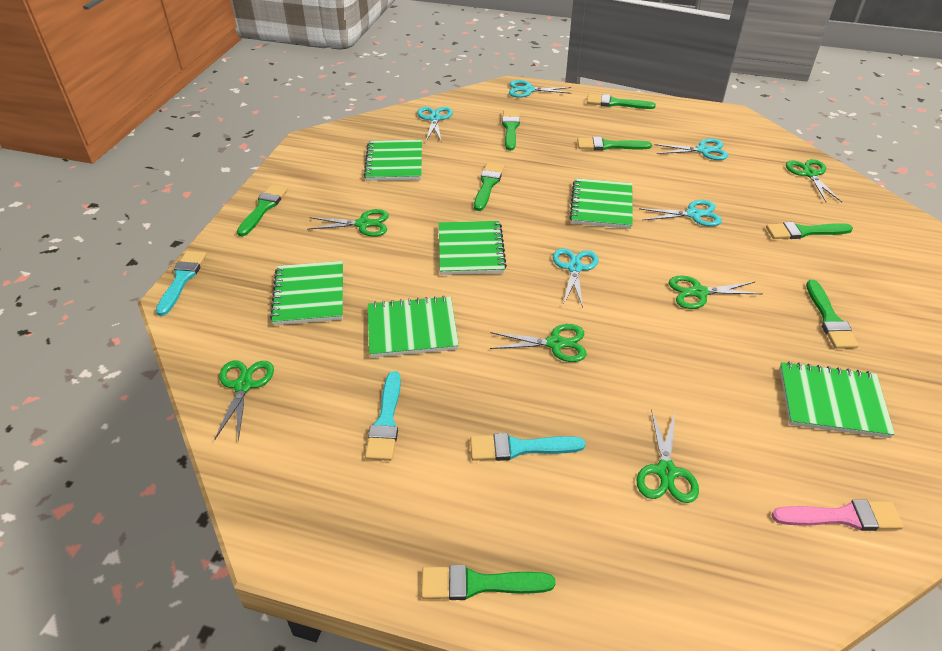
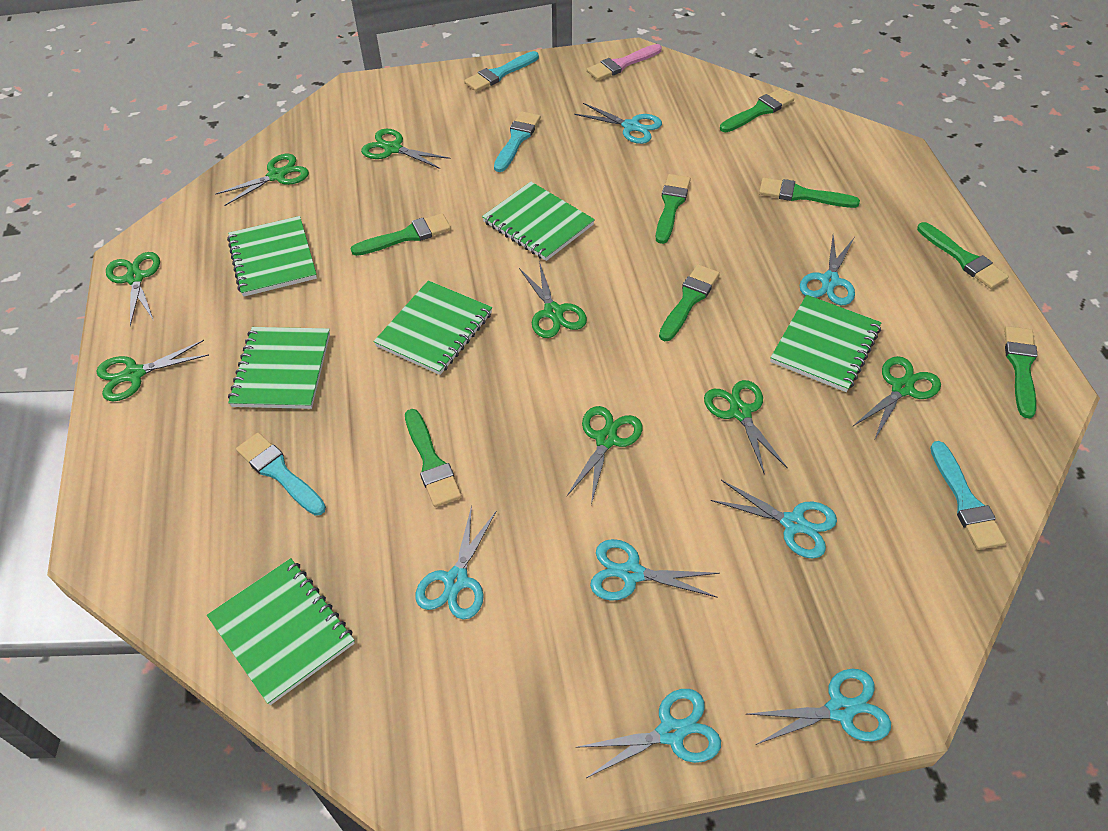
green scissors: 6 -> 8
turquoise brush: 3 -> 4
turquoise scissors: 5 -> 7

